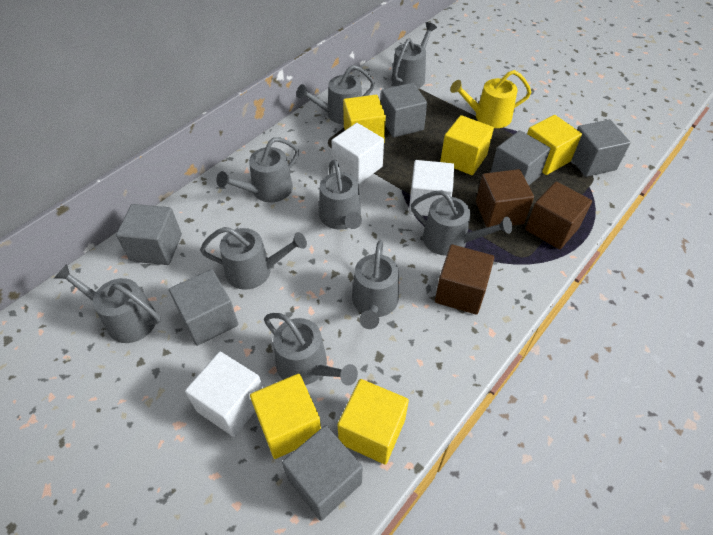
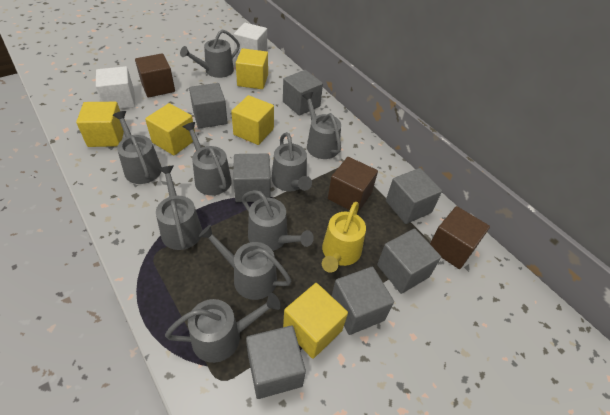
grey cube: 6 -> 7
white cube: 3 -> 2

